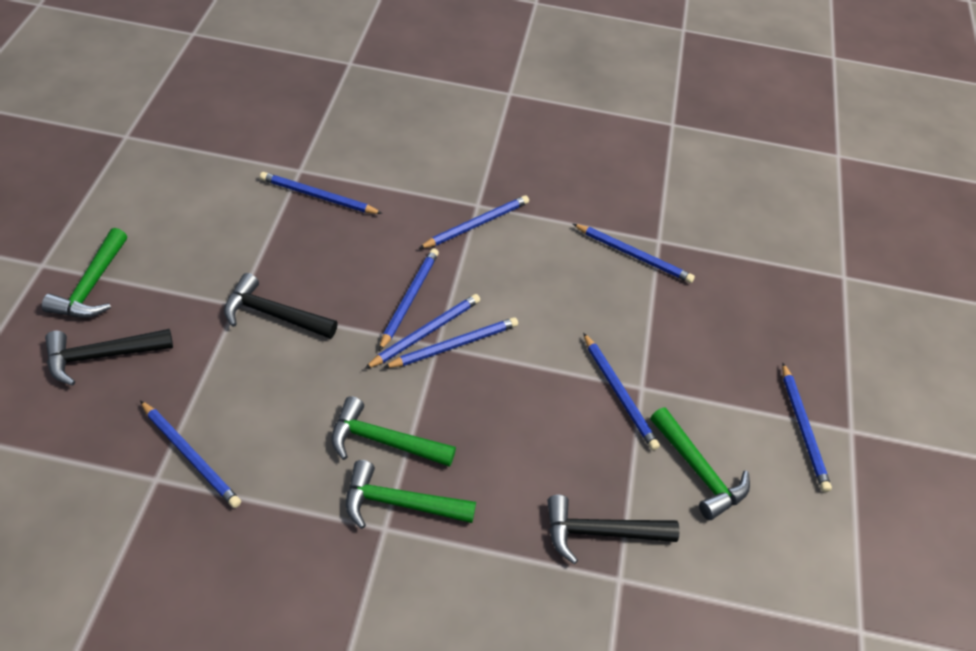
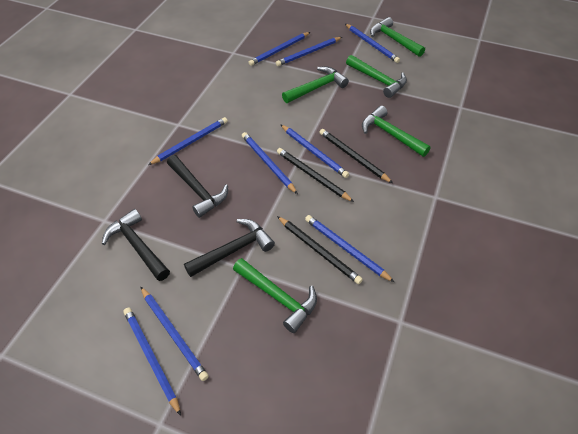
black pencil: 0 -> 3
green hammer: 4 -> 5

